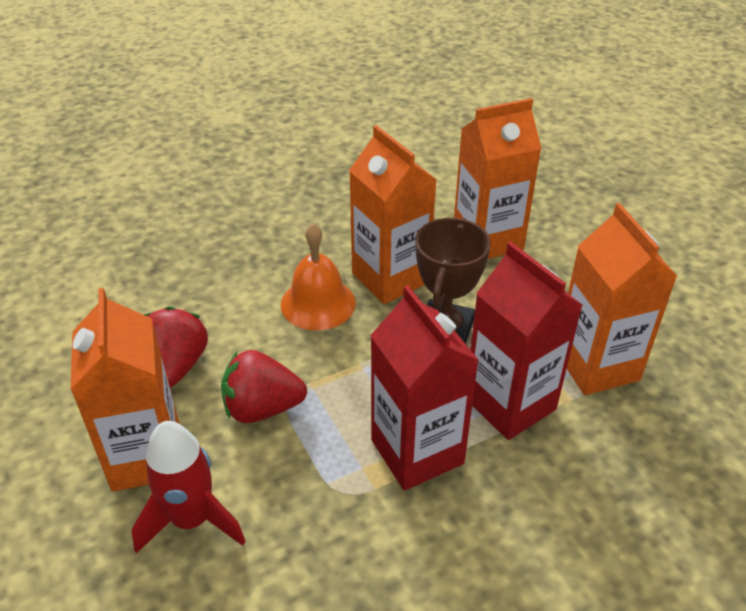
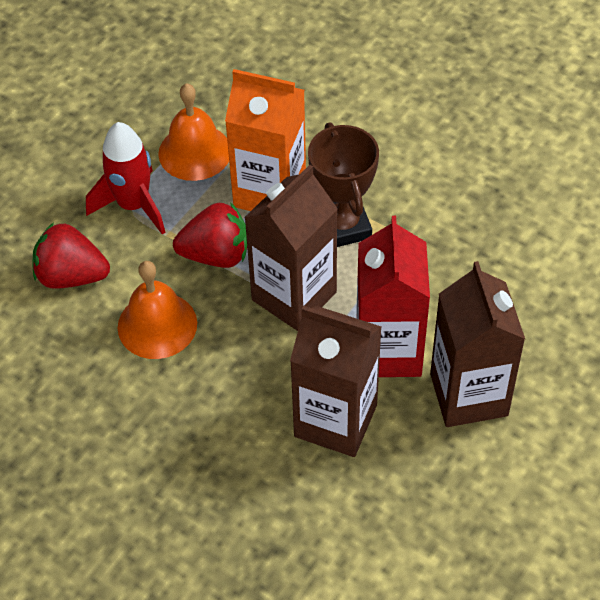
brown carton: 0 -> 3
orange bell: 1 -> 2
orange carton: 4 -> 1
red carton: 2 -> 1

